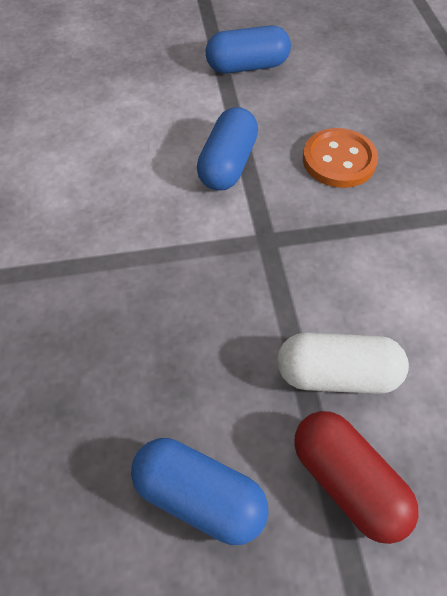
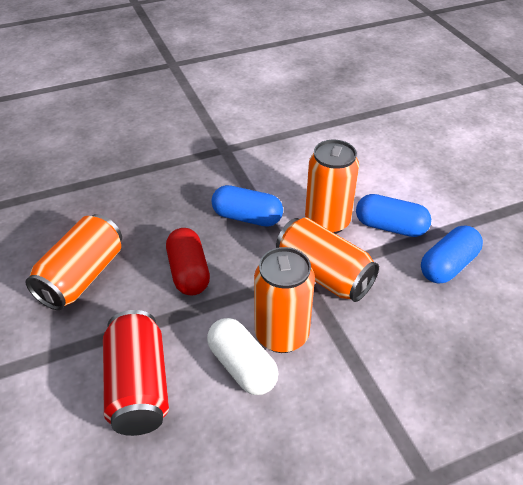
orange button: 1 -> 0
orange can: 0 -> 4
red can: 0 -> 1

